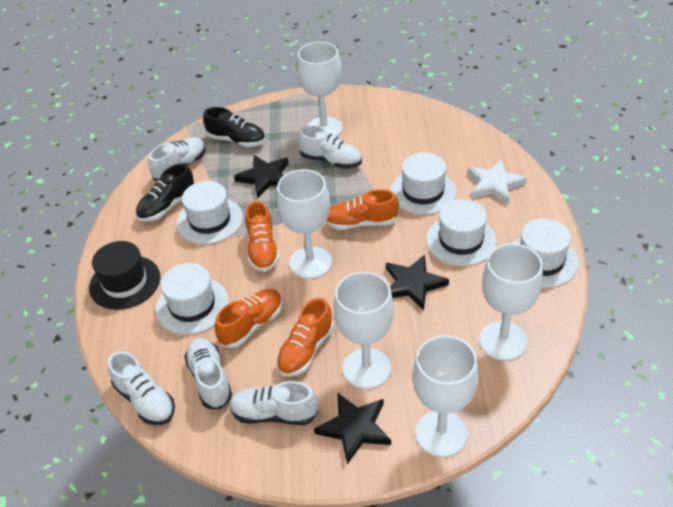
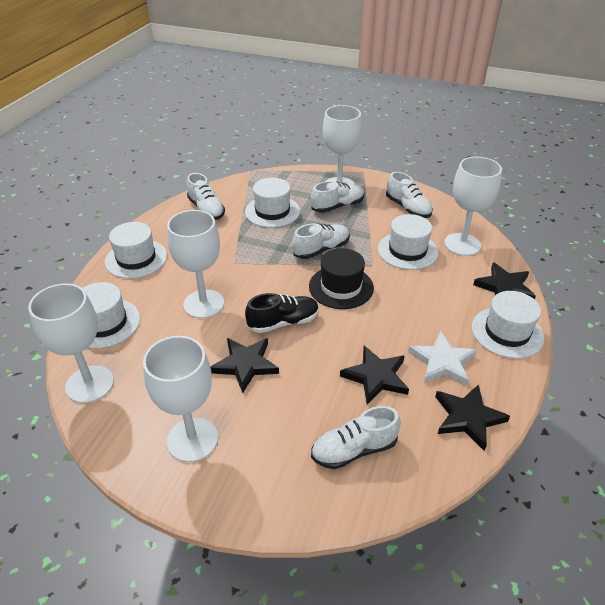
black shoe: 2 -> 1
black star: 3 -> 4
orange shoe: 4 -> 0

